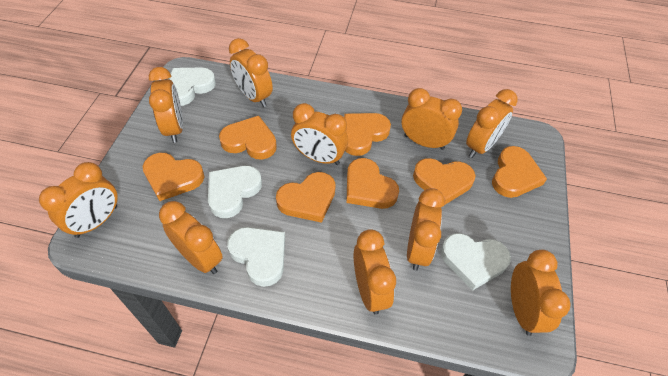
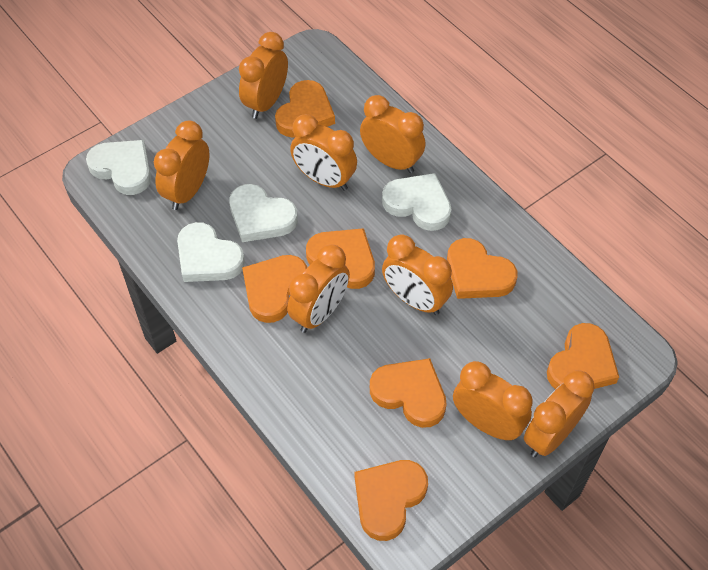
orange clock: 10 -> 8

